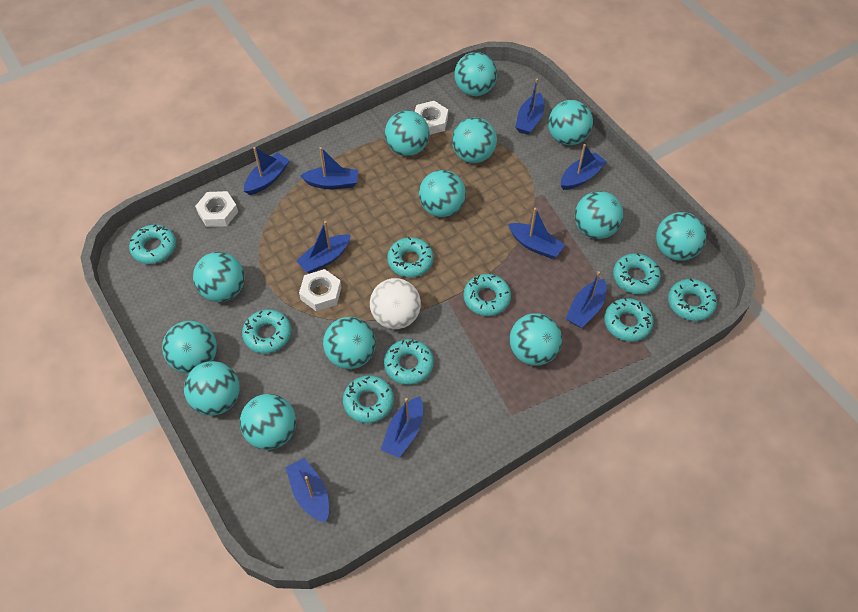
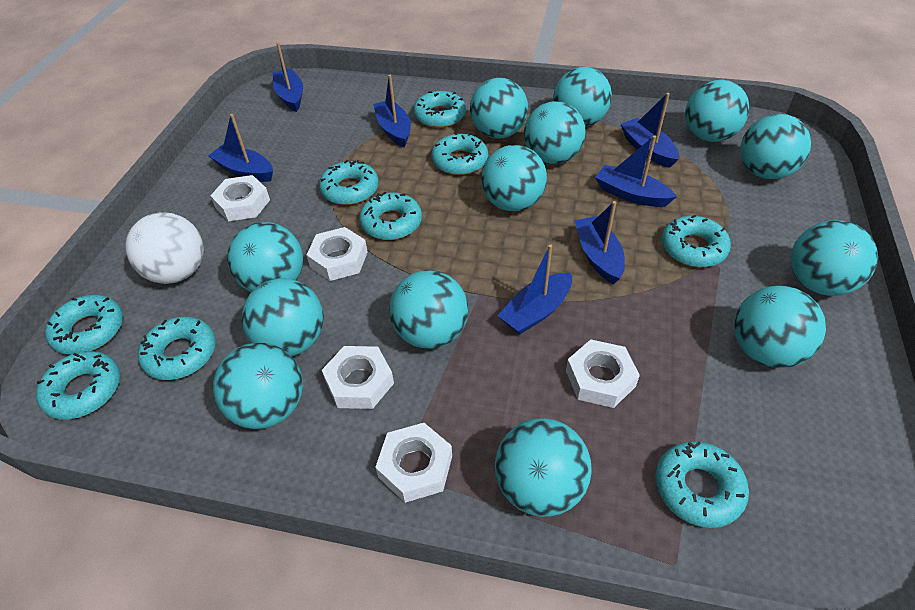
blue boat: 9 -> 7
white nut: 3 -> 5

